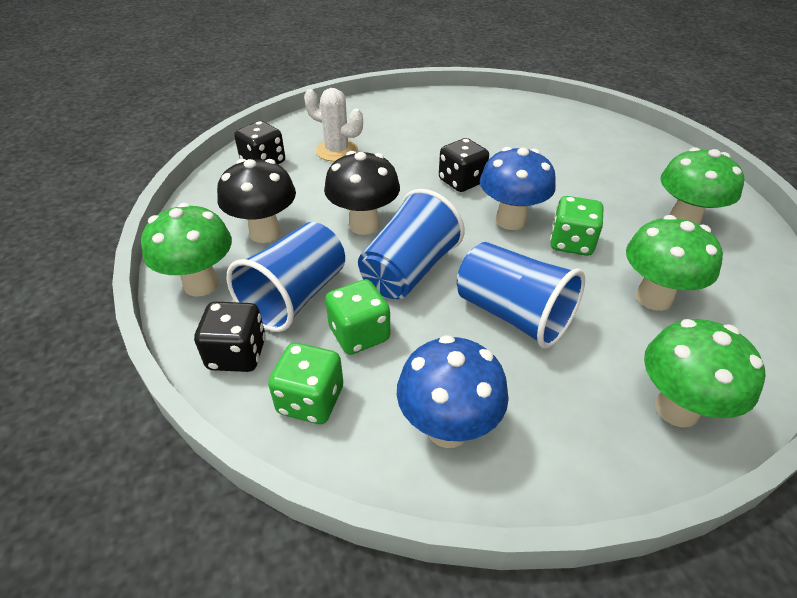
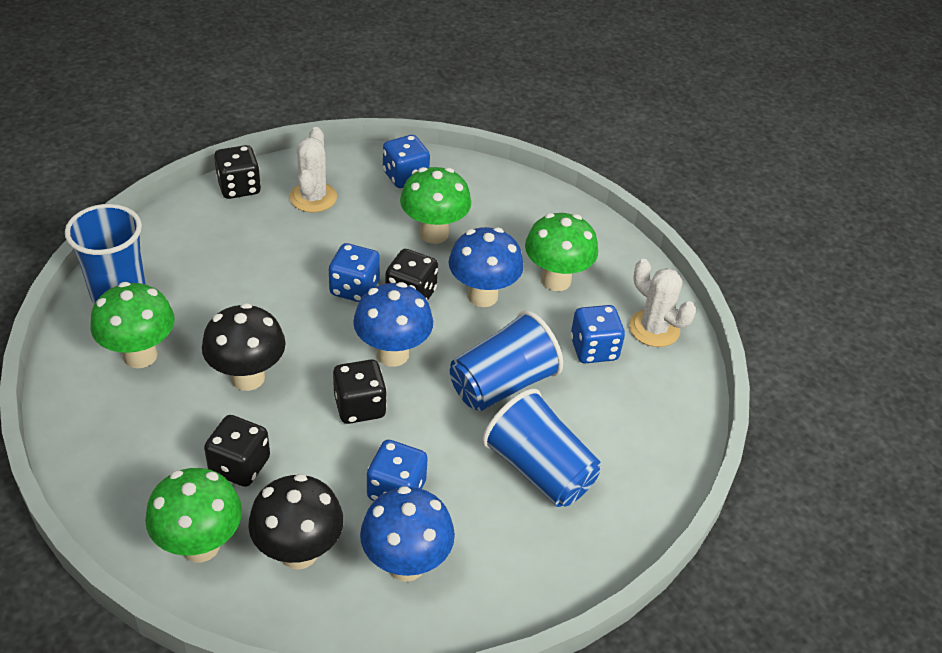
black dice: 3 -> 4
blue dice: 0 -> 4
blue mushroom: 2 -> 3
green dice: 3 -> 0
white cactus: 1 -> 2

